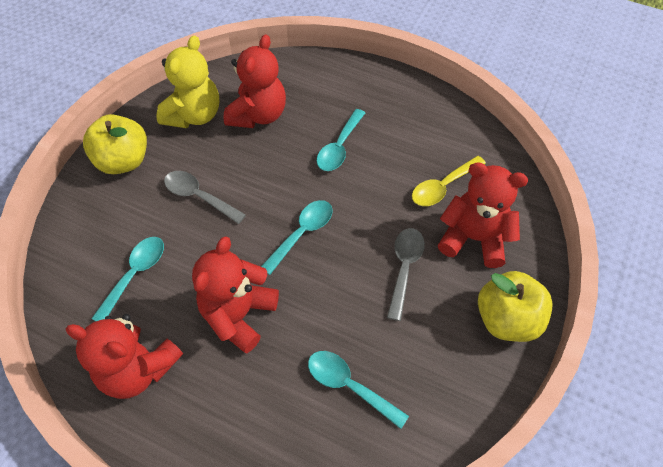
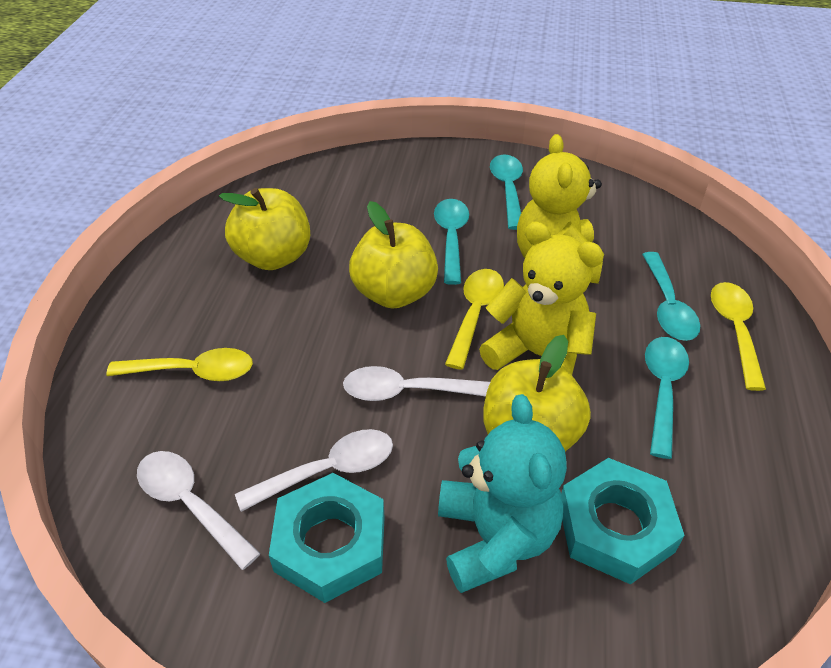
grey spoon: 2 -> 0
red teddy bear: 4 -> 0
turquoise nut: 0 -> 2
turquoise teddy bear: 0 -> 1
white spoon: 0 -> 3
yellow apple: 2 -> 3
yellow spoon: 1 -> 3
yellow teddy bear: 1 -> 2

